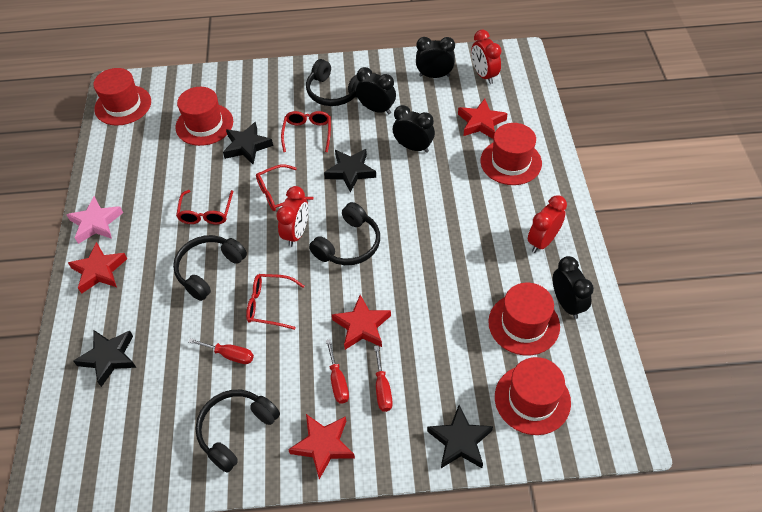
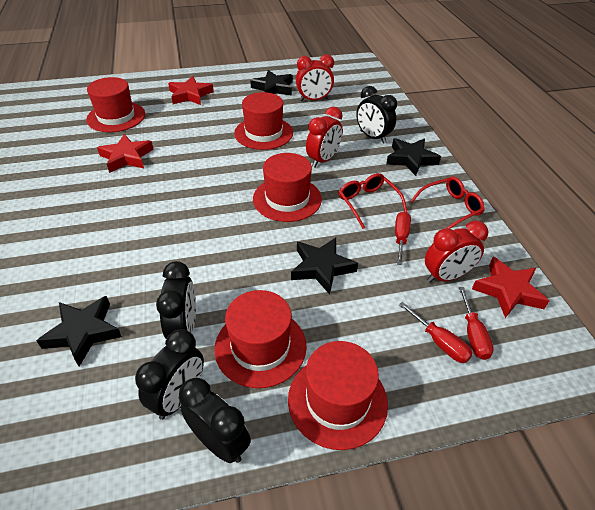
black headphones: 4 -> 0
pink star: 1 -> 0
red glasses: 4 -> 2
red star: 4 -> 3

